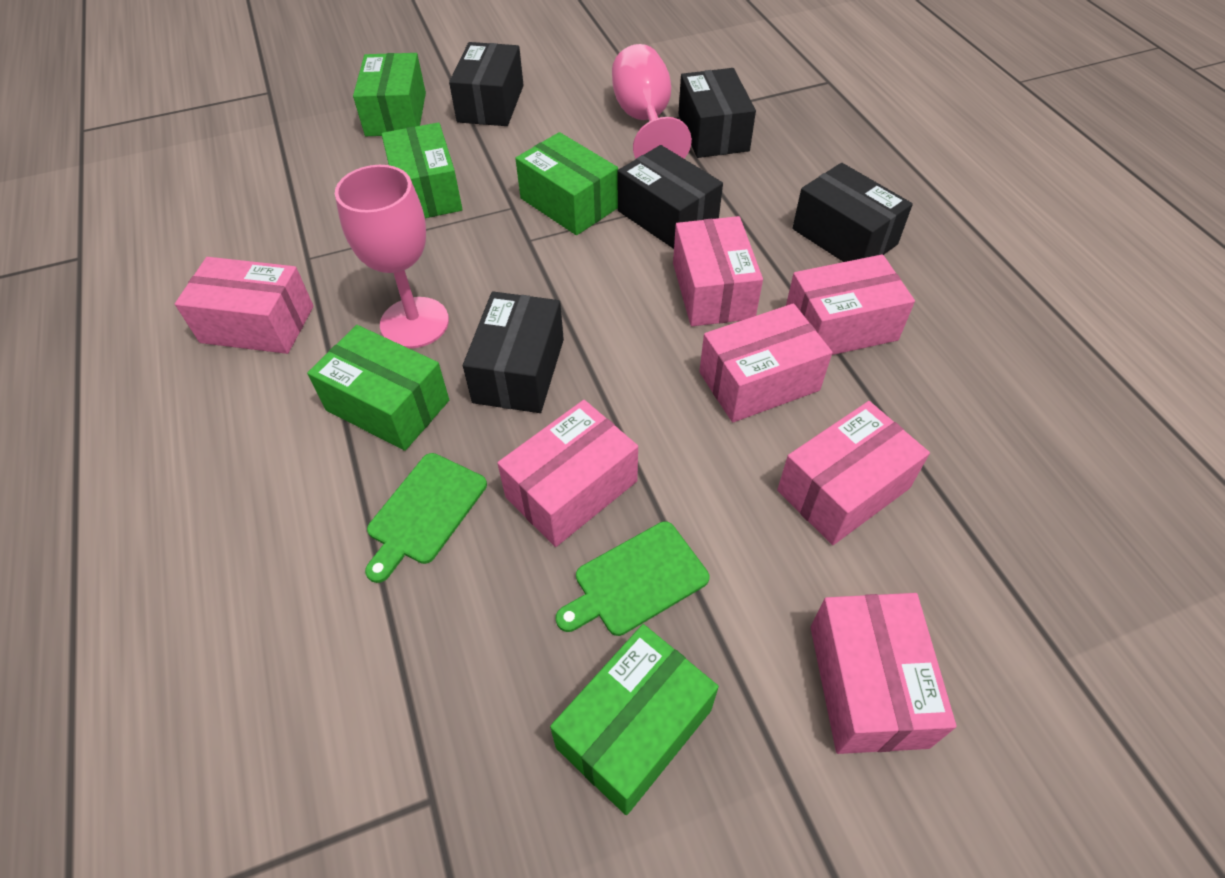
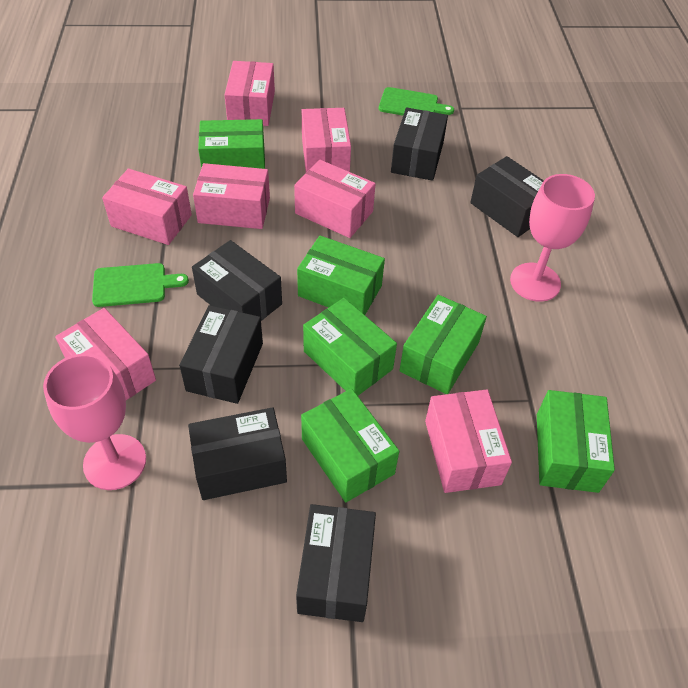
black box: 5 -> 6
green box: 5 -> 6

